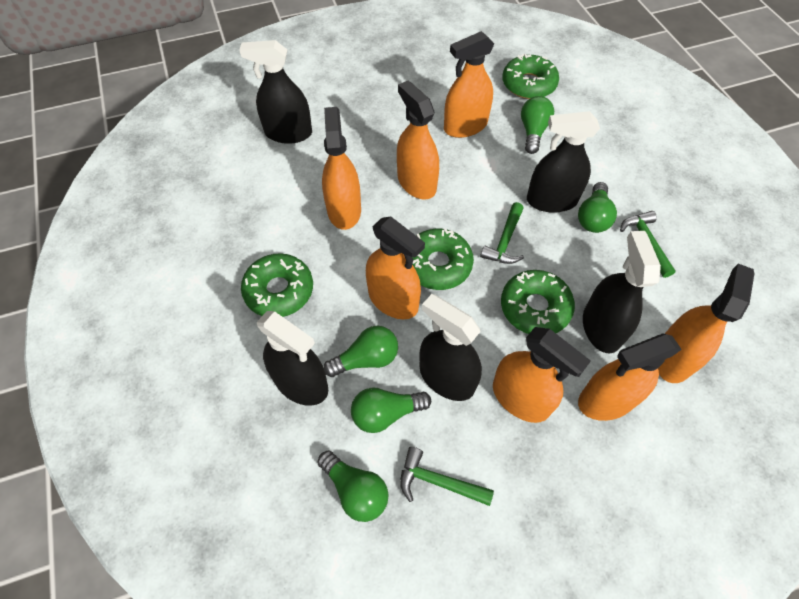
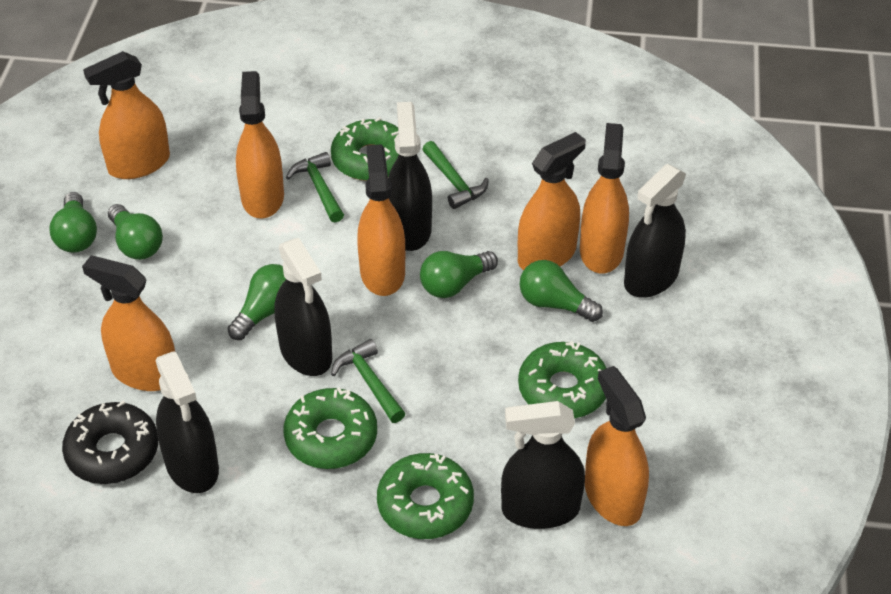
black donut: 0 -> 1

